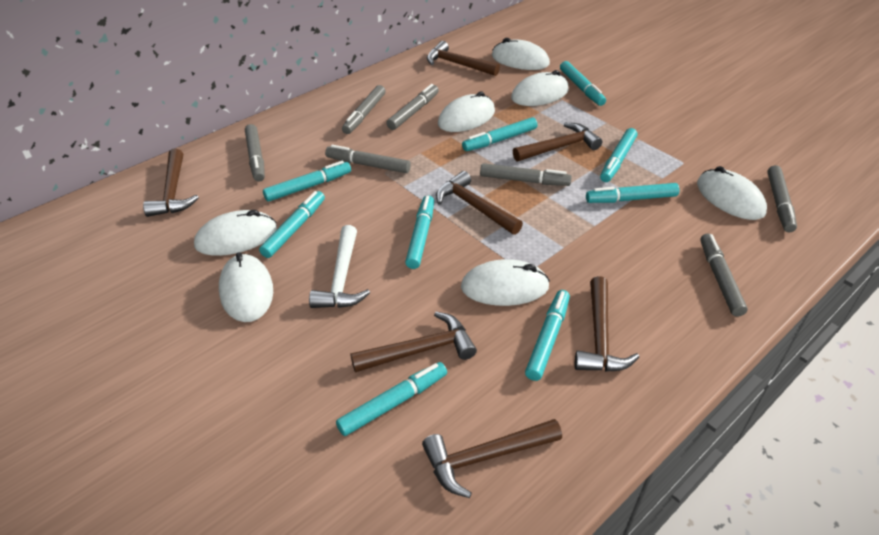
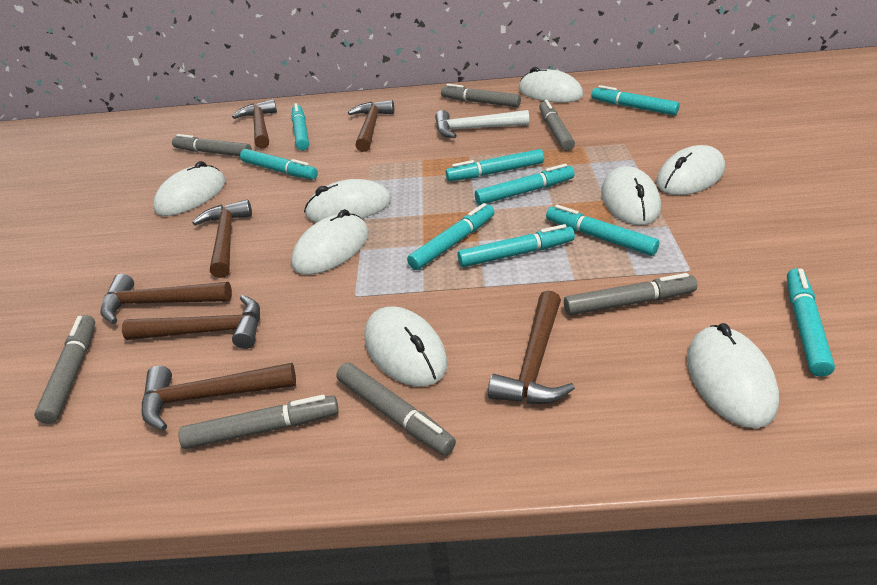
white mouse: 7 -> 8

